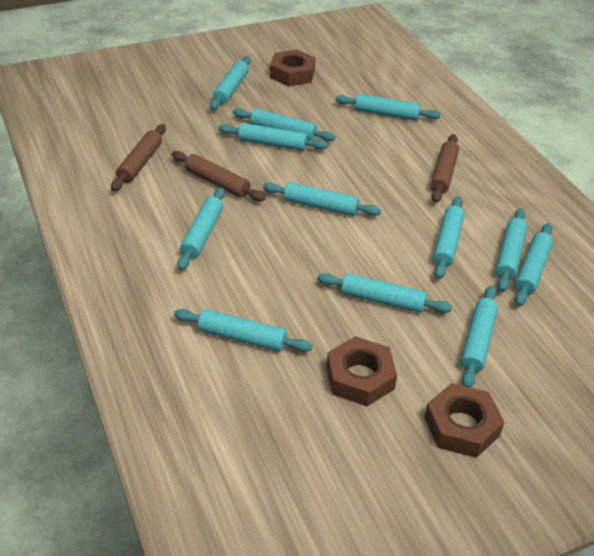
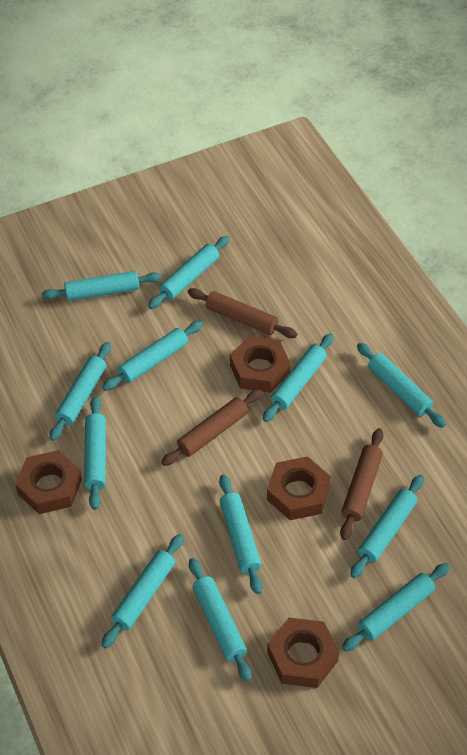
brown nut: 3 -> 4

